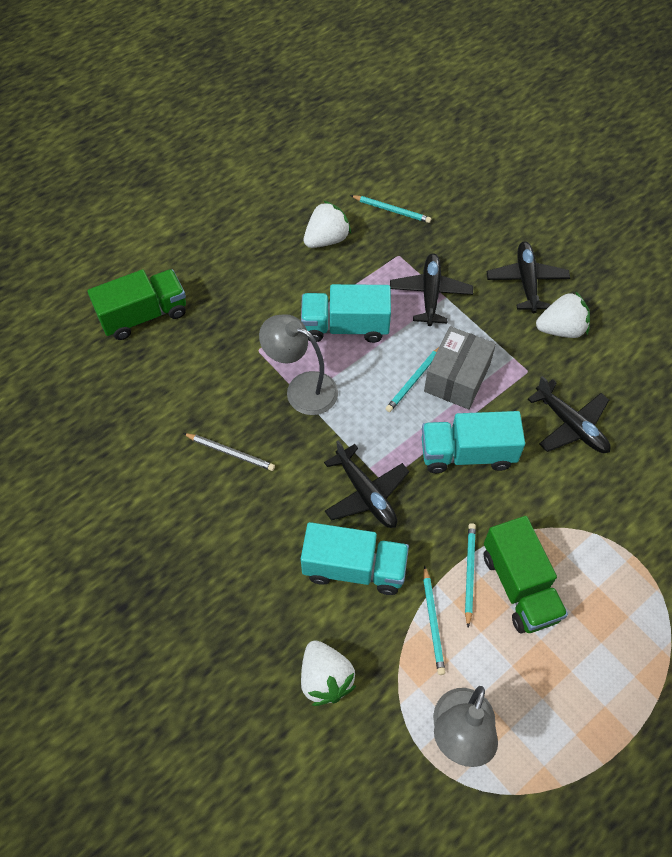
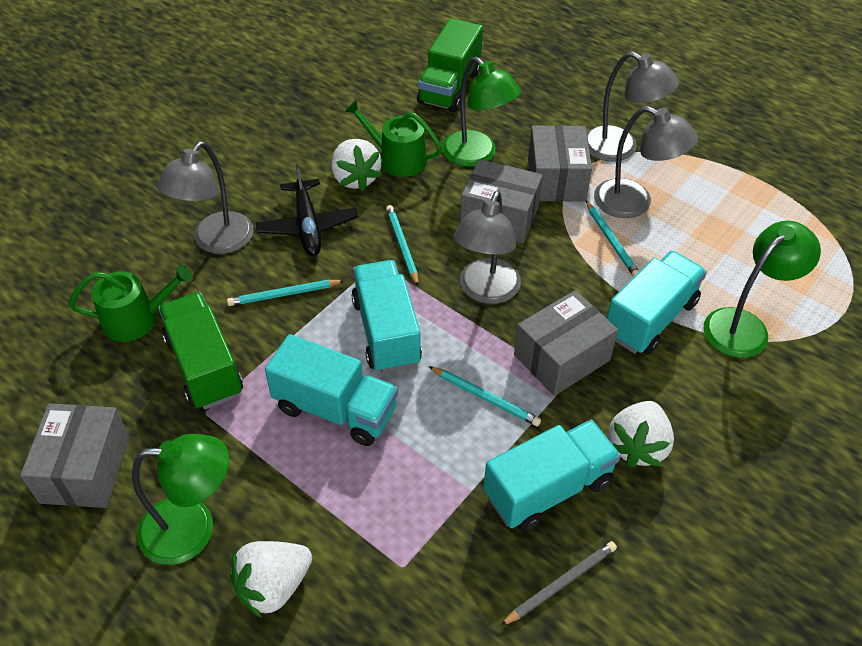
black plane: 4 -> 1
green lamp: 0 -> 3
green watering can: 0 -> 2
grey box: 1 -> 4
grey lamp: 2 -> 4
turquoise truck: 3 -> 4

